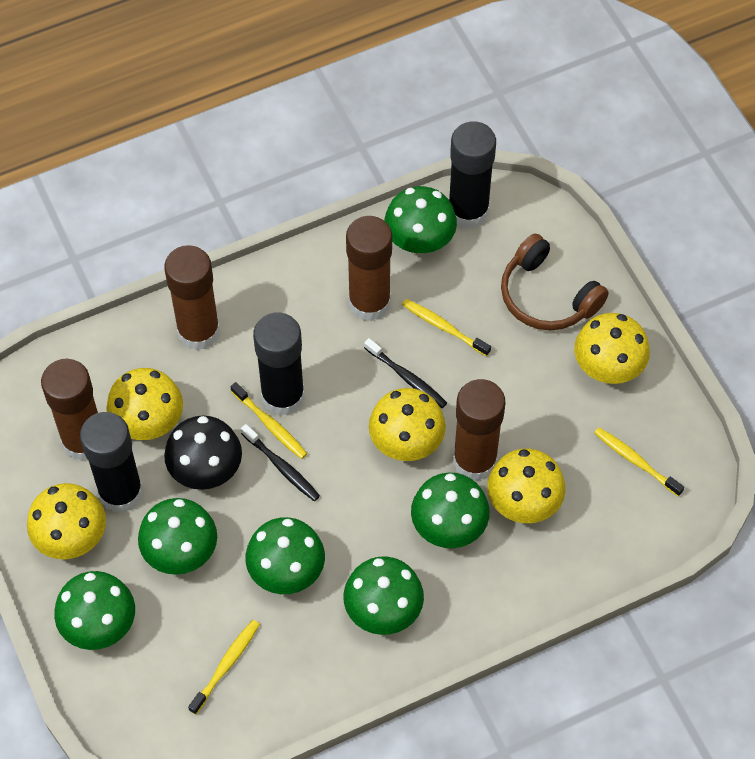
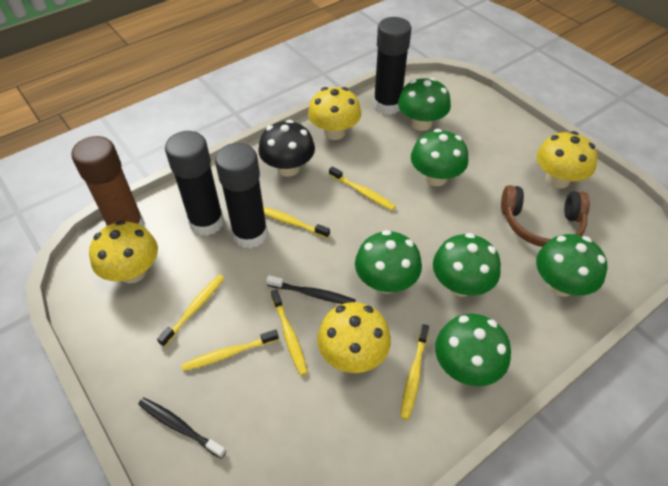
brown glue stick: 4 -> 1
yellow mushroom: 5 -> 4
yellow toothbrush: 4 -> 6

